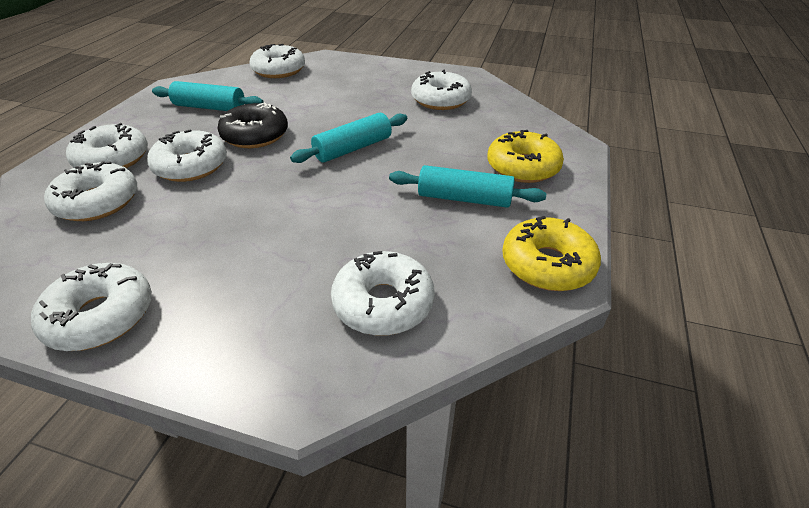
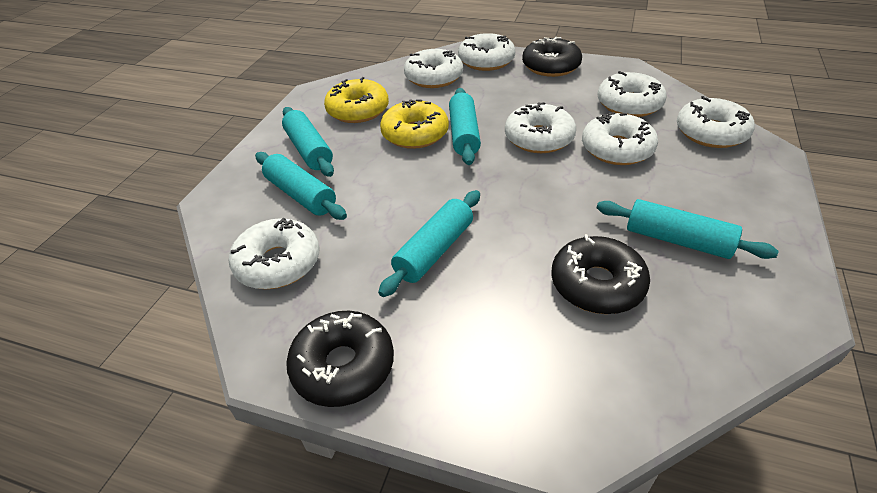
black donut: 1 -> 3
turquoise rolling pin: 3 -> 5

